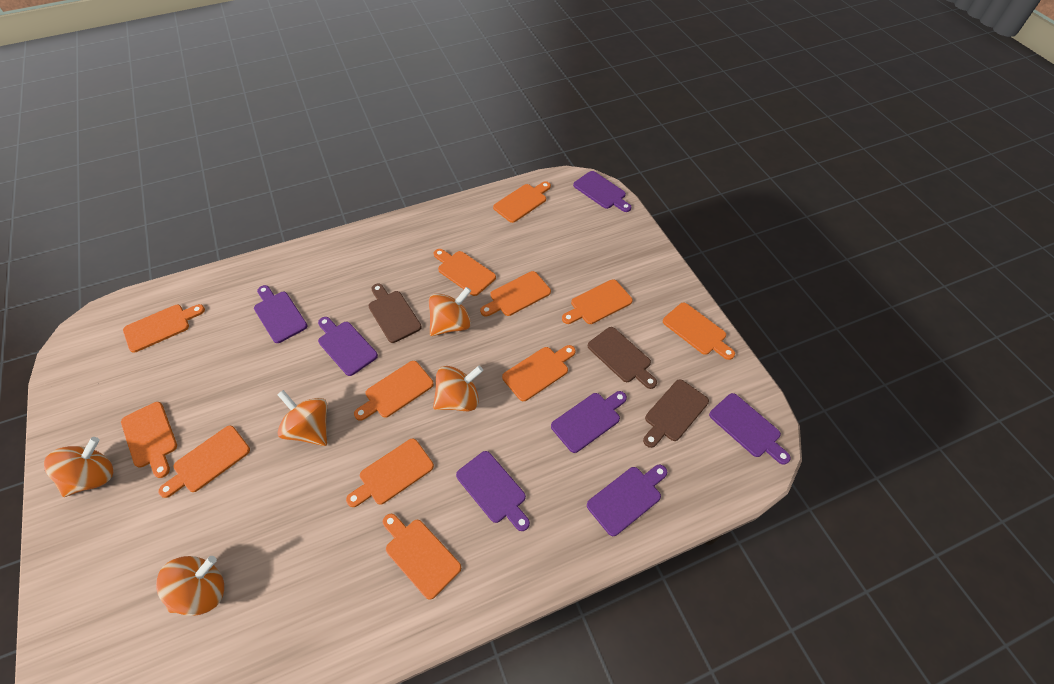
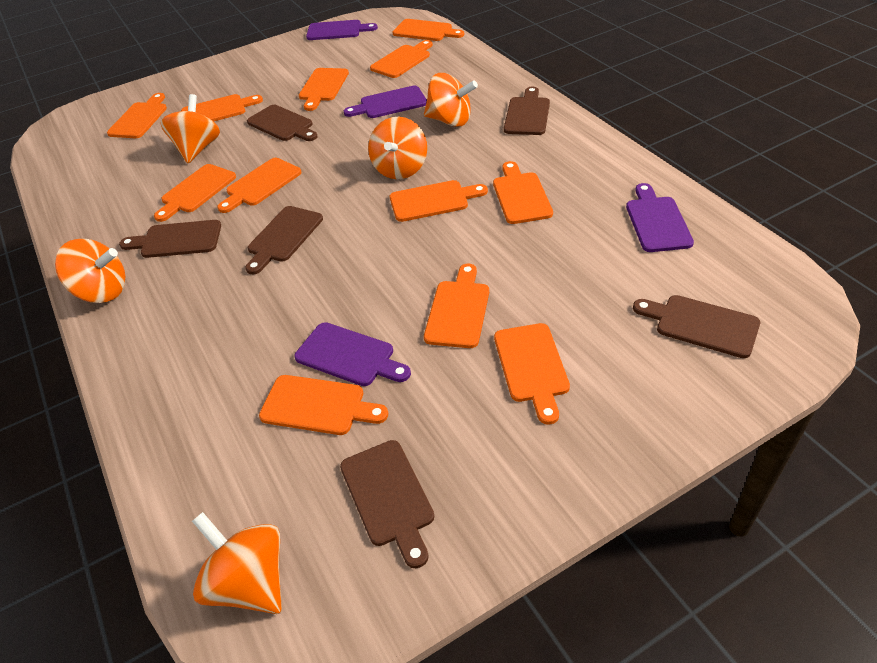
brown cutting board: 3 -> 6
purple cutting board: 7 -> 4

